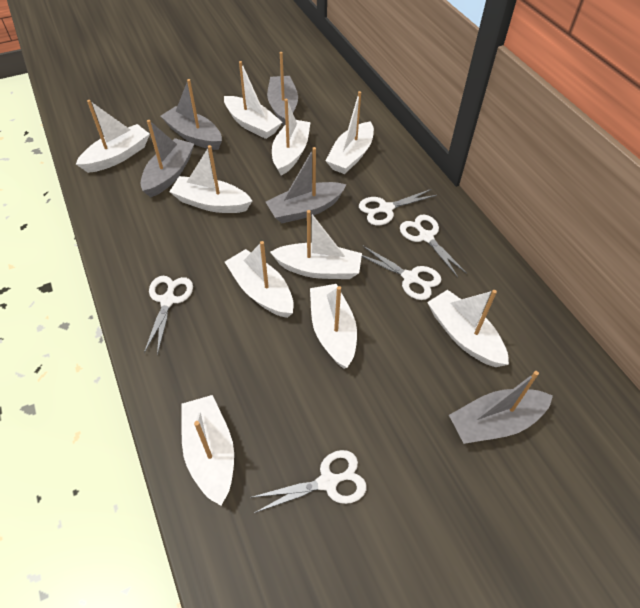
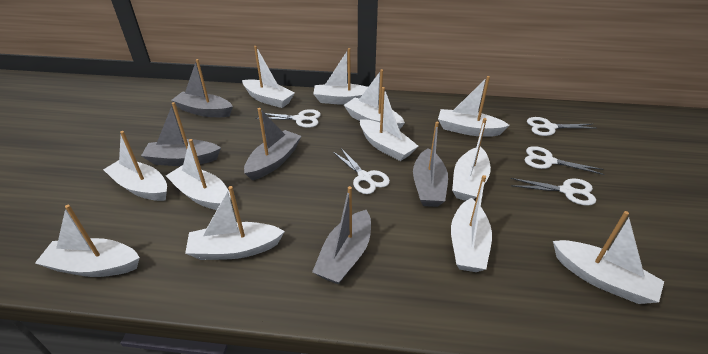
white boat: 10 -> 12

